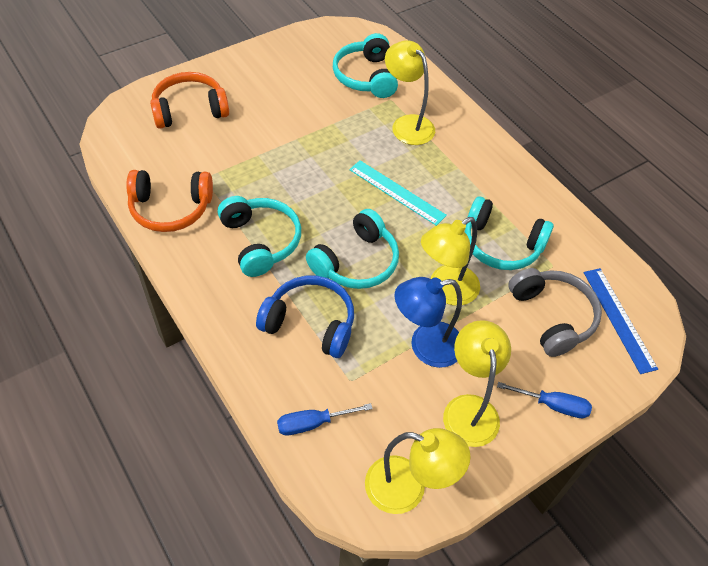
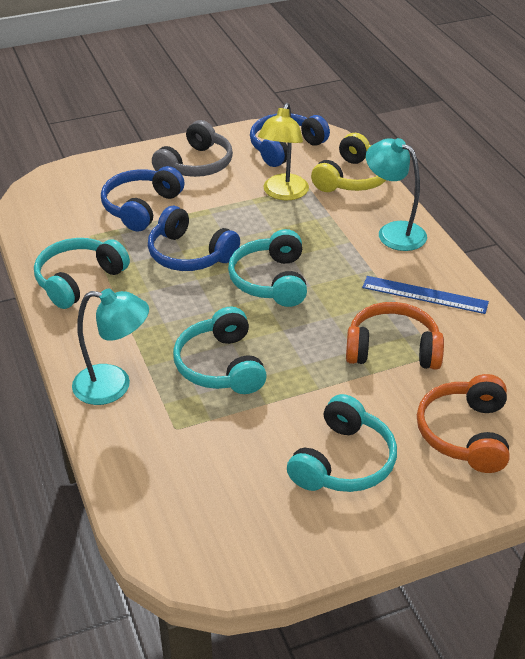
blue headphones: 1 -> 3
blue lamp: 1 -> 0
blue screwdriver: 2 -> 0
turquoise lamp: 0 -> 2
turquoise ruler: 1 -> 0
yellow headphones: 0 -> 1
yellow lamp: 4 -> 1

